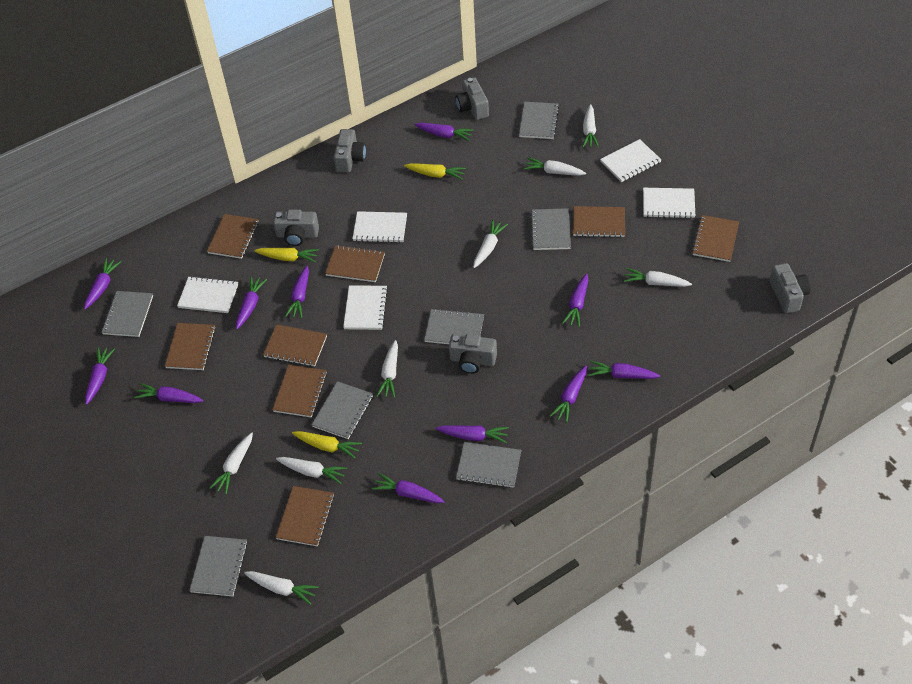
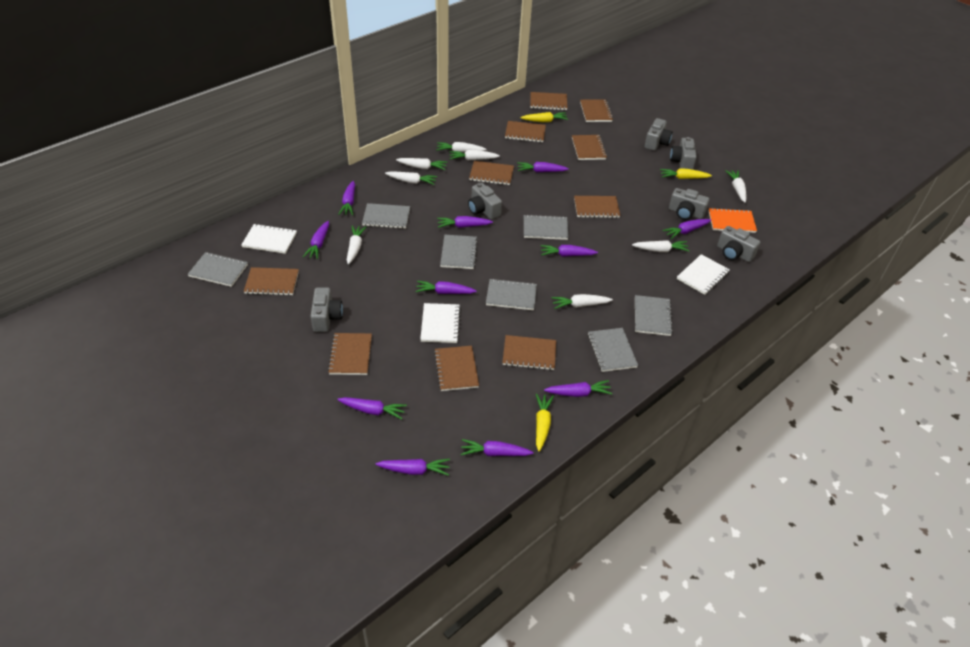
brown notebook: 8 -> 10
grey camera: 5 -> 6
orange notebook: 0 -> 1
white notebook: 5 -> 3

